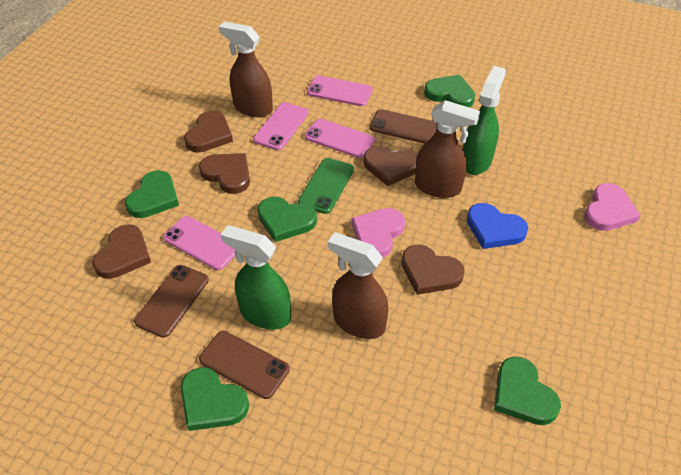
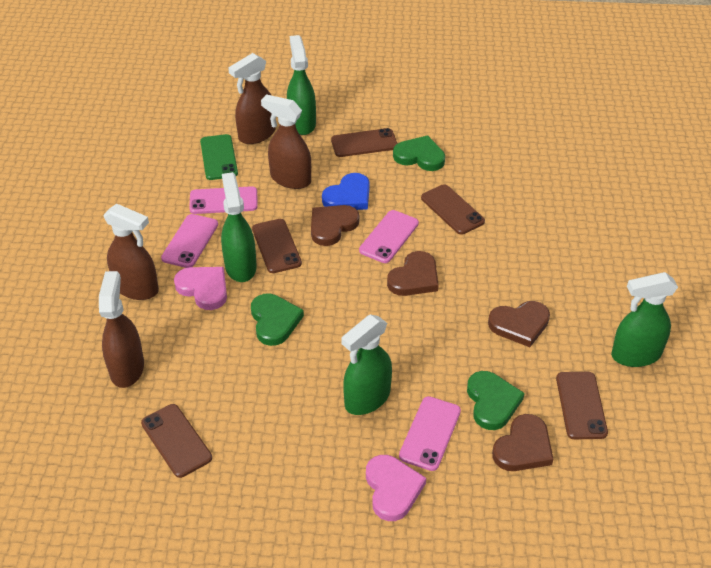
brown heart: 5 -> 4
brown phone: 3 -> 5
brown spray bottle: 3 -> 4
green heart: 5 -> 3
green spray bottle: 2 -> 4

